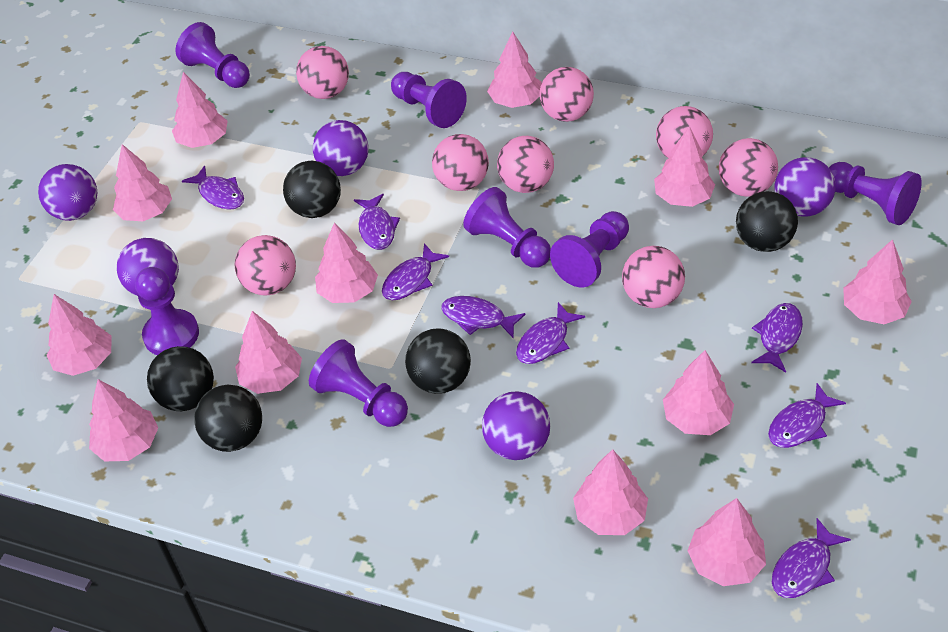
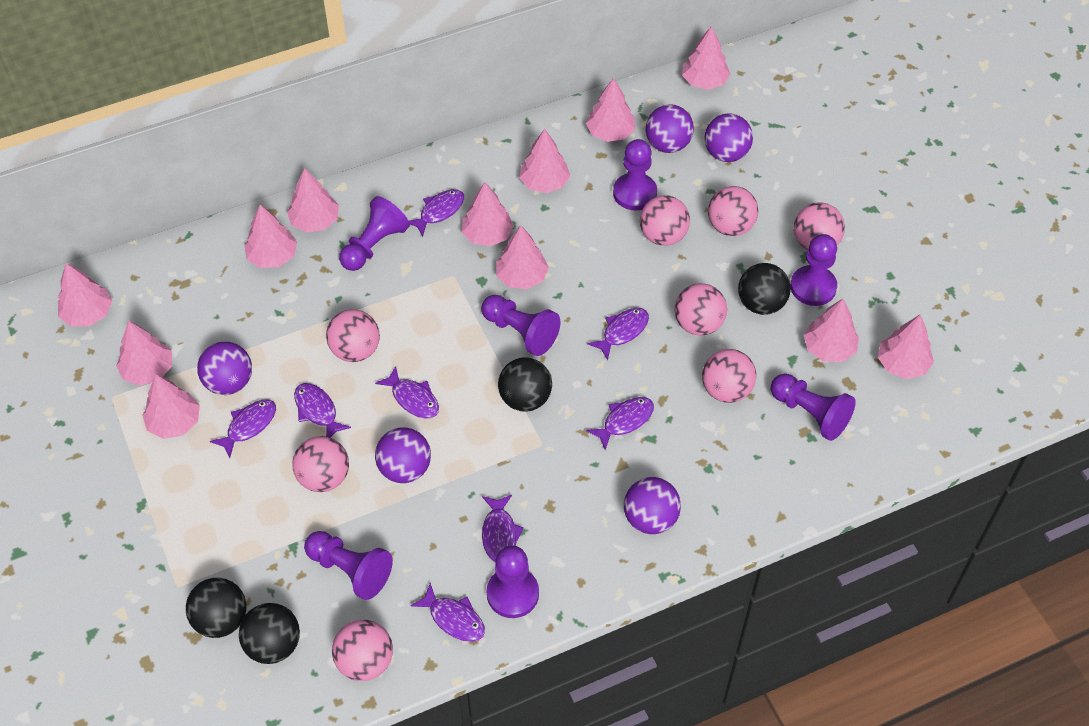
black ball: 5 -> 4

